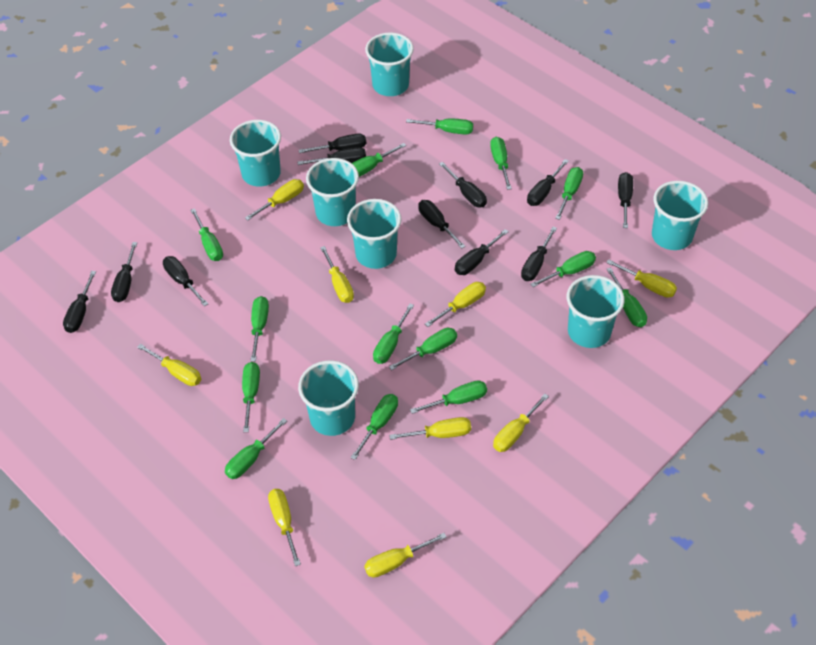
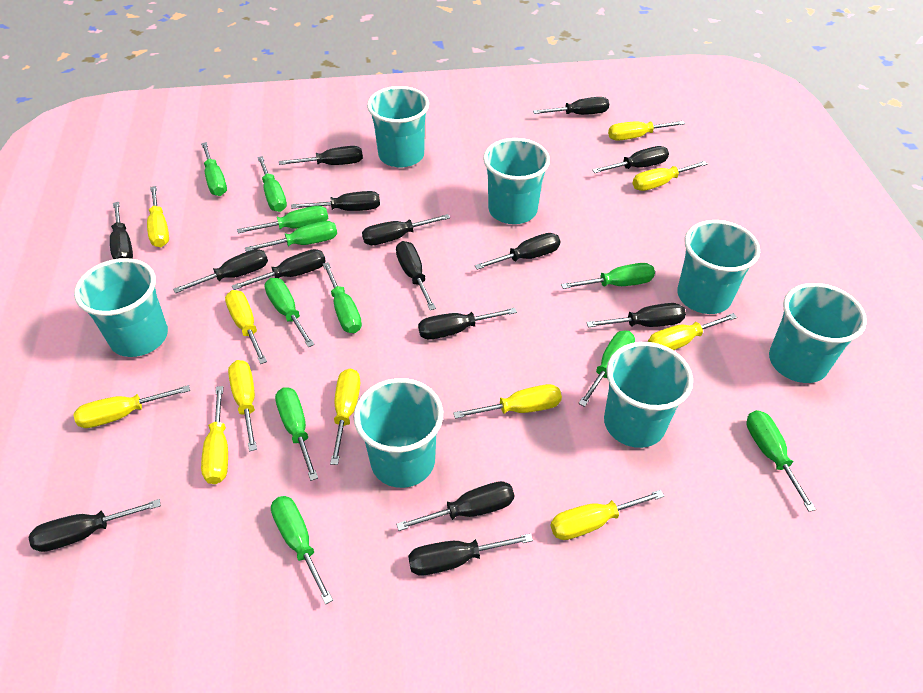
black screwdriver: 11 -> 15
green screwdriver: 14 -> 11
yellow screwdriver: 9 -> 11

